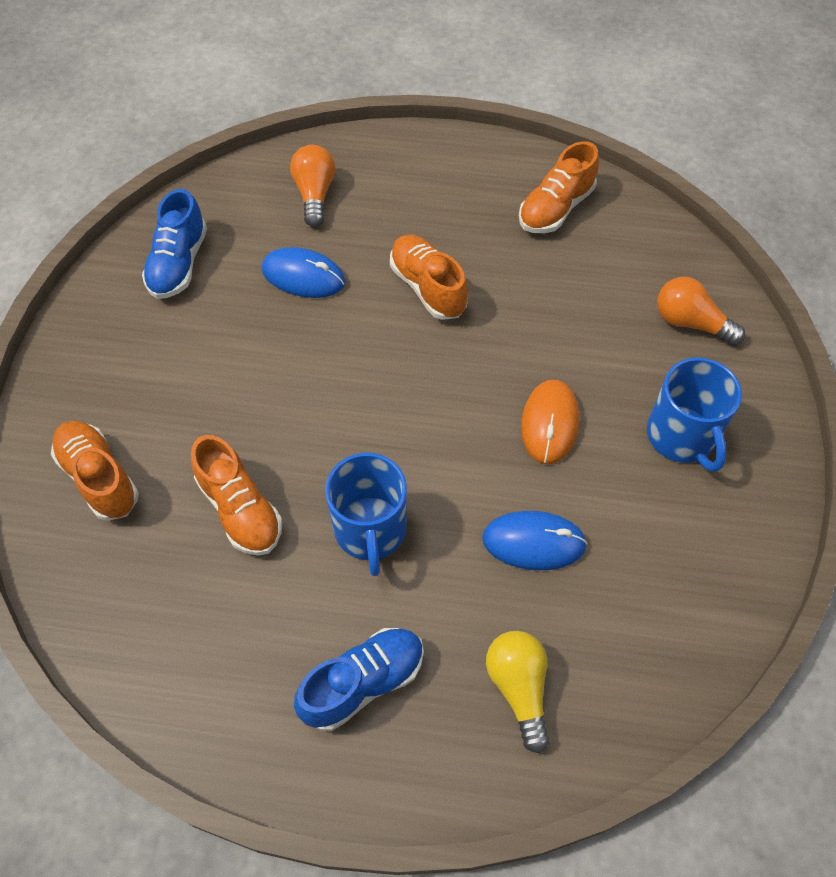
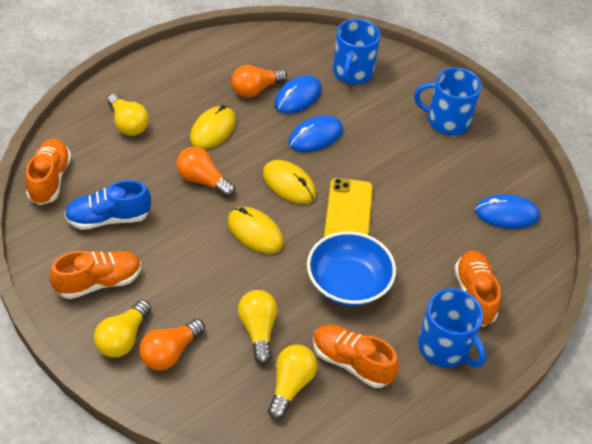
blue bowl: 0 -> 1
blue mouse: 2 -> 3
blue mug: 2 -> 3
blue shoe: 2 -> 1
orange light bulb: 2 -> 3
orange mouse: 1 -> 0
yellow light bulb: 1 -> 4
yellow mouse: 0 -> 3
yellow phone: 0 -> 1

